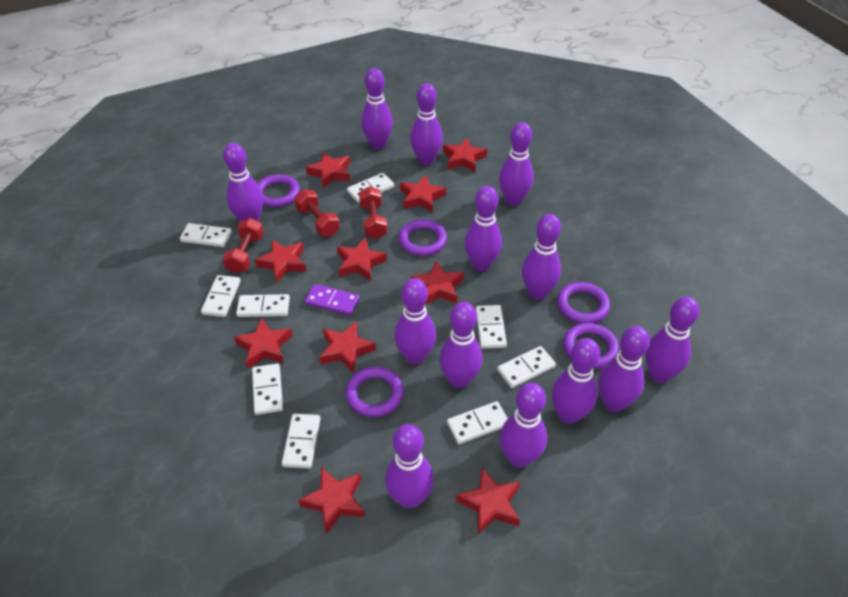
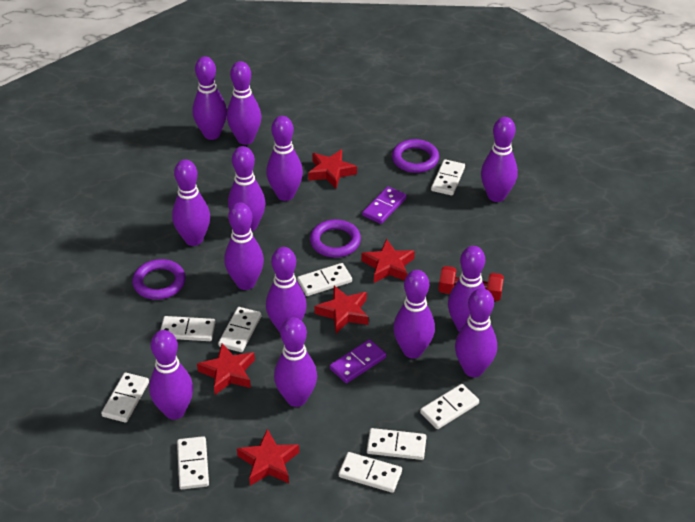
purple domino: 1 -> 2
purple ring: 5 -> 3
red dumbbell: 3 -> 1
red star: 10 -> 5

